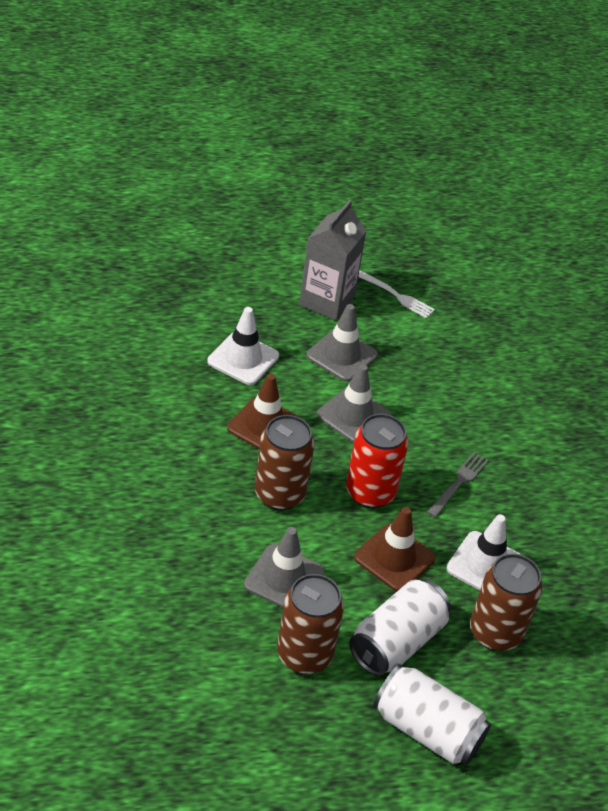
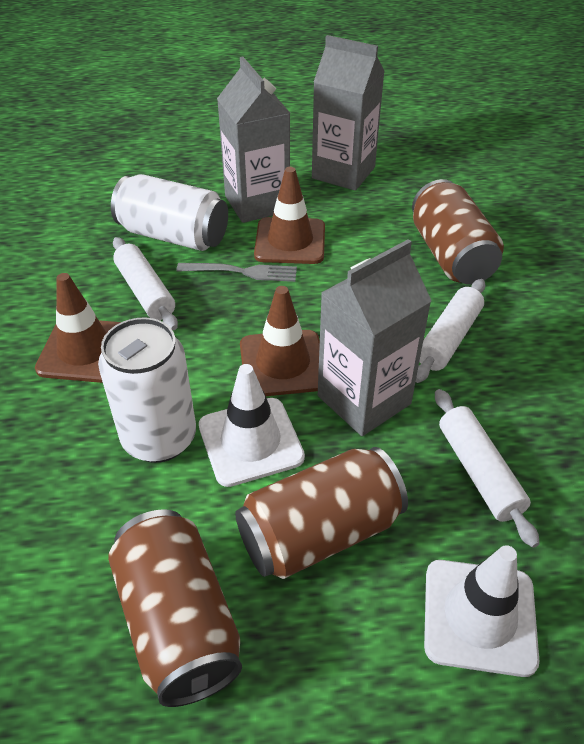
brown traffic cone: 2 -> 3
grey carton: 1 -> 3
grey traffic cone: 3 -> 0
red can: 1 -> 0
white fork: 1 -> 0
white rolling pin: 0 -> 3

